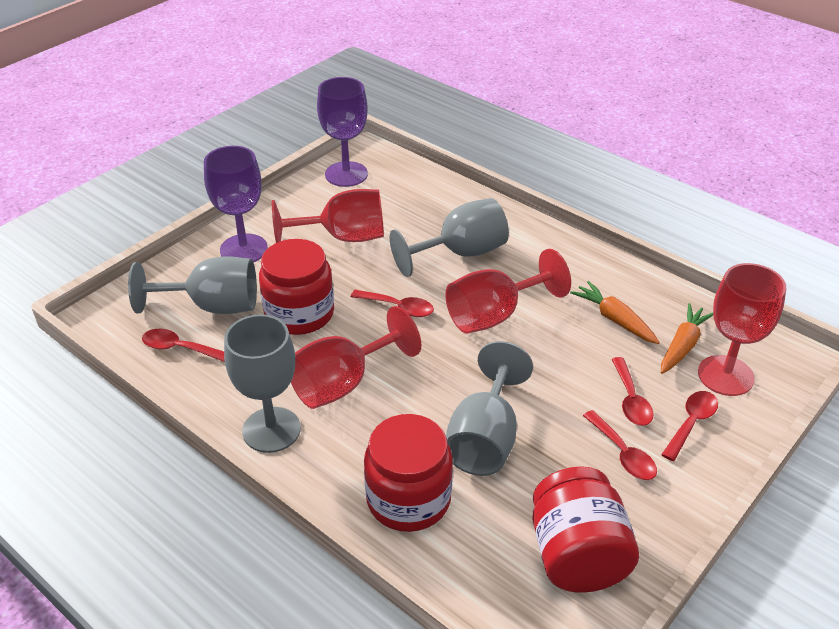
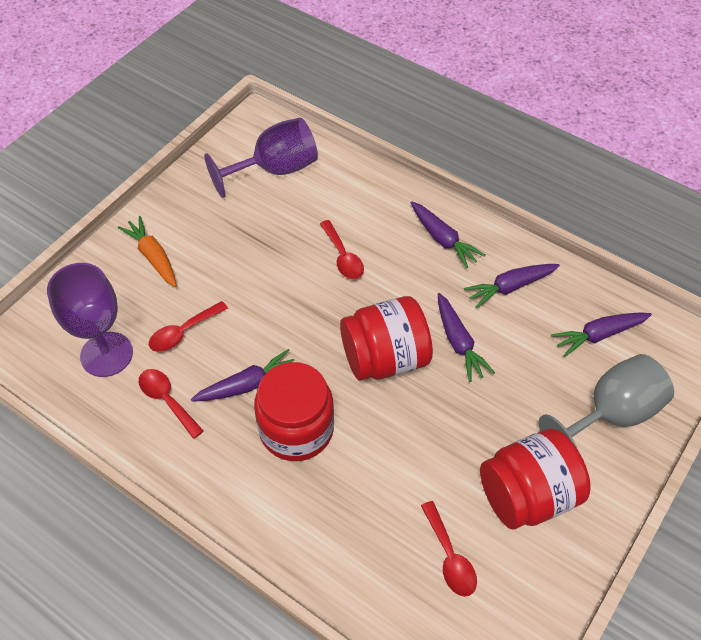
grey goblet: 4 -> 1
orange carrot: 2 -> 1
purple carrot: 0 -> 5
red goblet: 4 -> 0
red spoon: 5 -> 4

